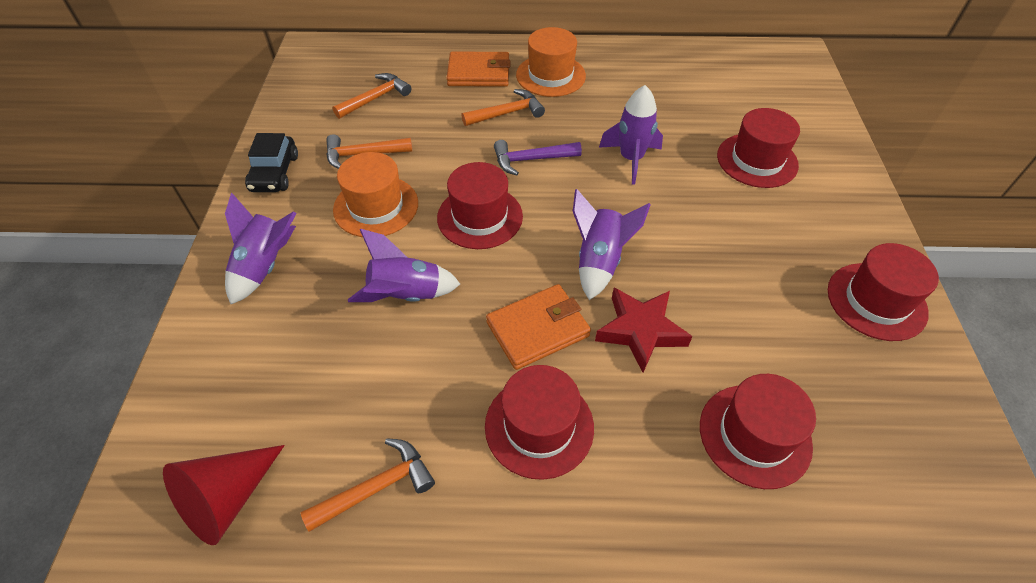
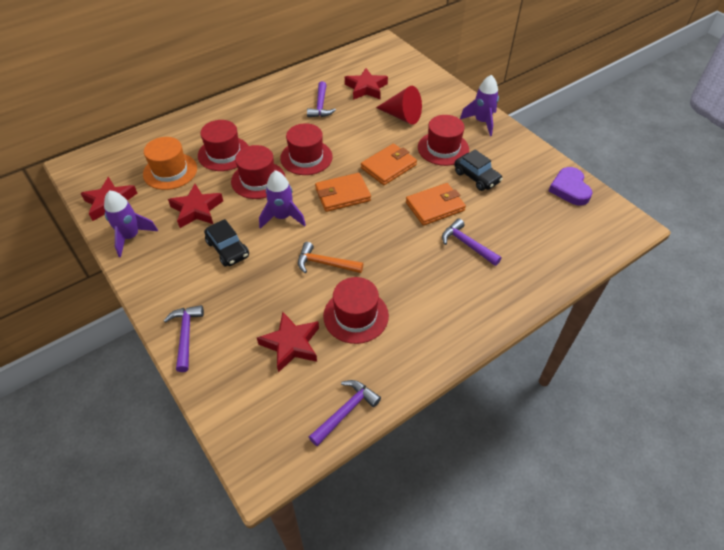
black car: 1 -> 2
orange hammer: 4 -> 1
orange hat: 2 -> 1
orange wallet: 2 -> 3
purple hammer: 1 -> 4
purple heart: 0 -> 1
purple rocket: 4 -> 3
red star: 1 -> 4

